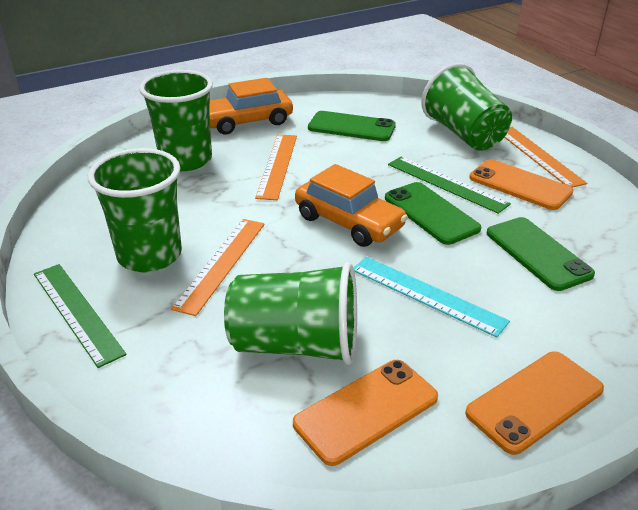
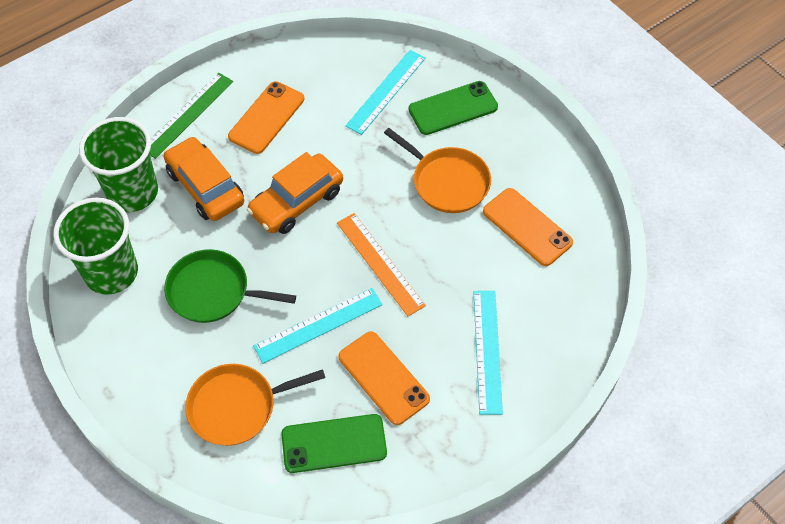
green cup: 4 -> 2
green pan: 0 -> 1
green phone: 3 -> 2
green ruler: 2 -> 1
orange pan: 0 -> 2
orange ruler: 3 -> 1
turquoise ruler: 1 -> 3

